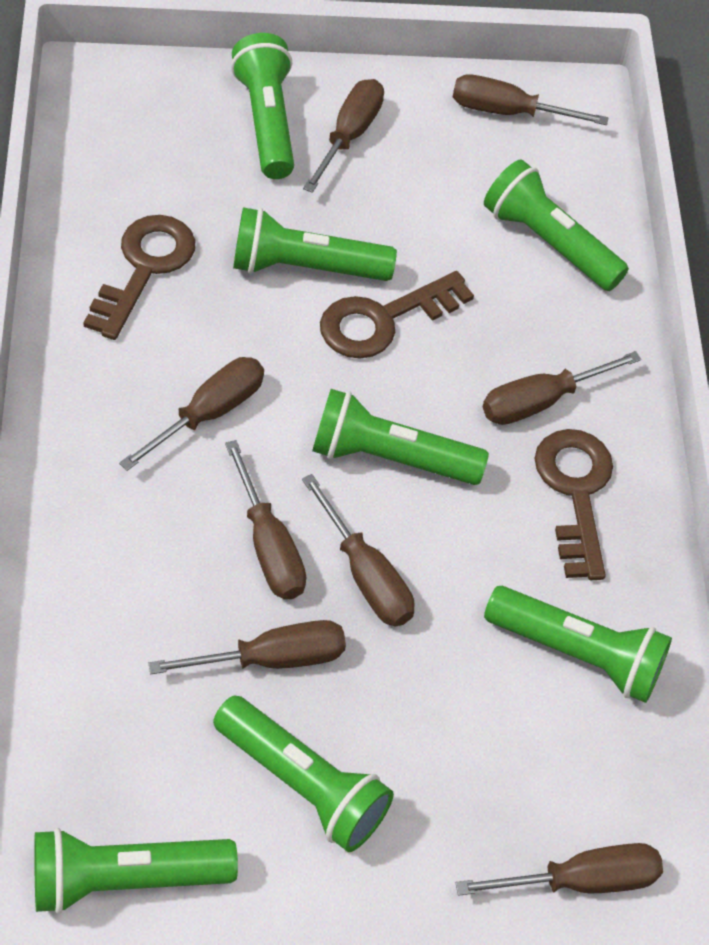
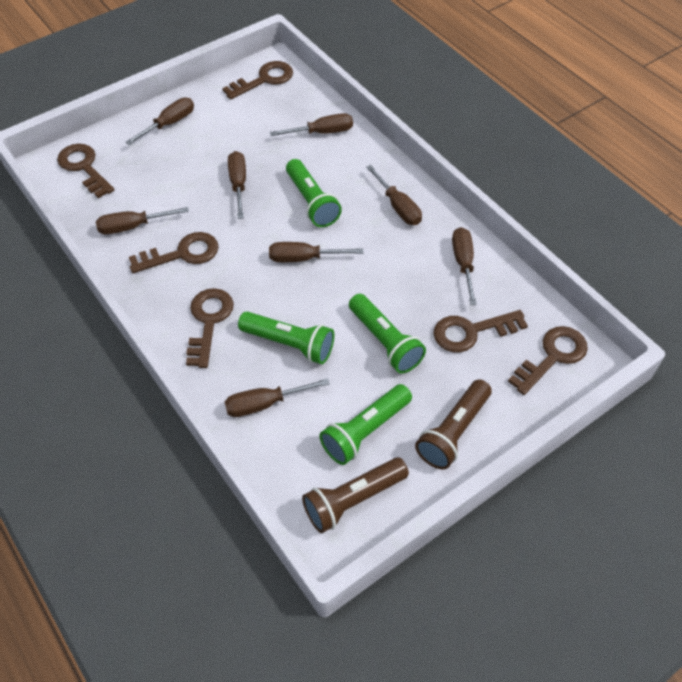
brown flashlight: 0 -> 2
brown key: 3 -> 6
green flashlight: 7 -> 4

